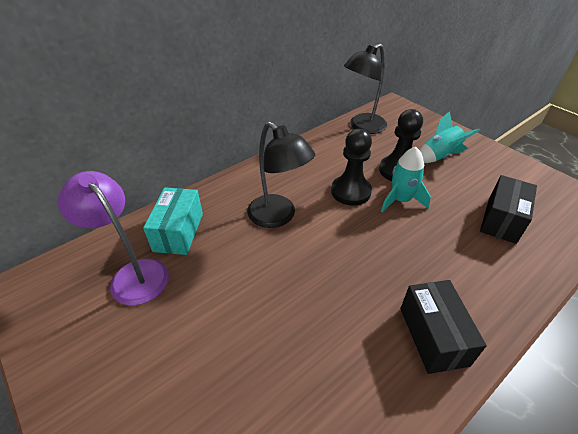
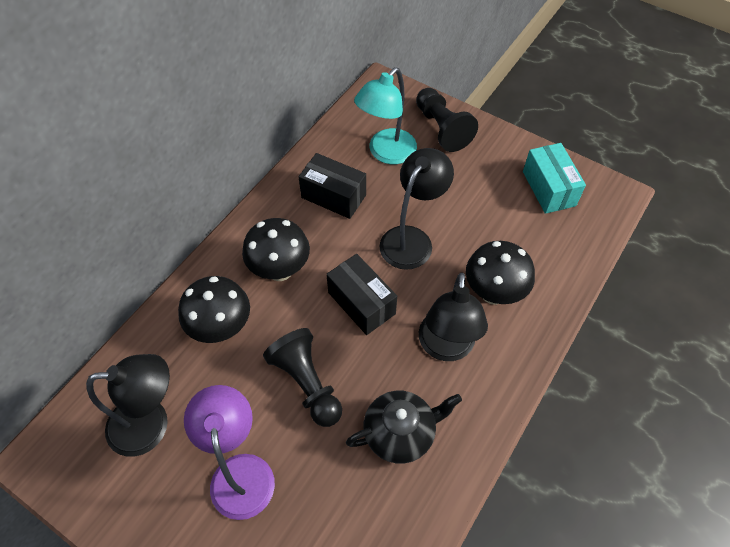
black lamp: 2 -> 3
black mushroom: 0 -> 3
black teapot: 0 -> 1
turquoise lamp: 0 -> 1
turquoise rocket: 2 -> 0

